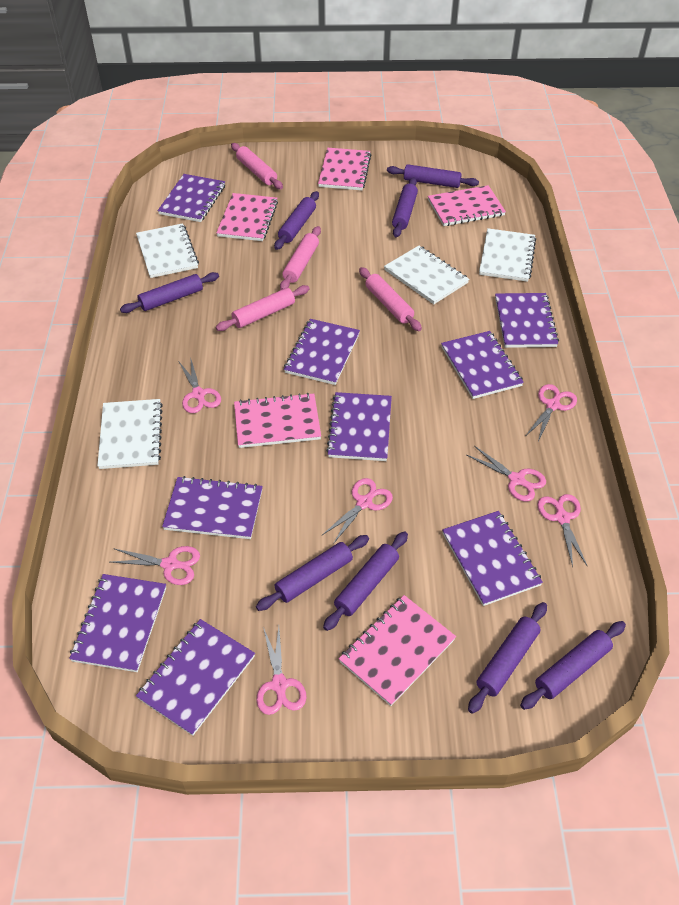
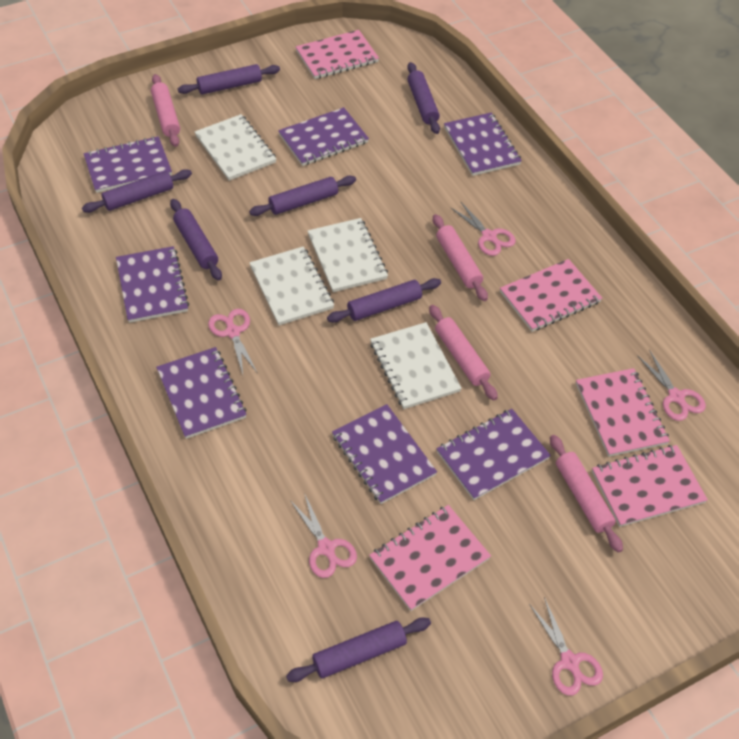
pink scissors: 7 -> 5
purple notebook: 9 -> 7
purple rolling pin: 8 -> 7

